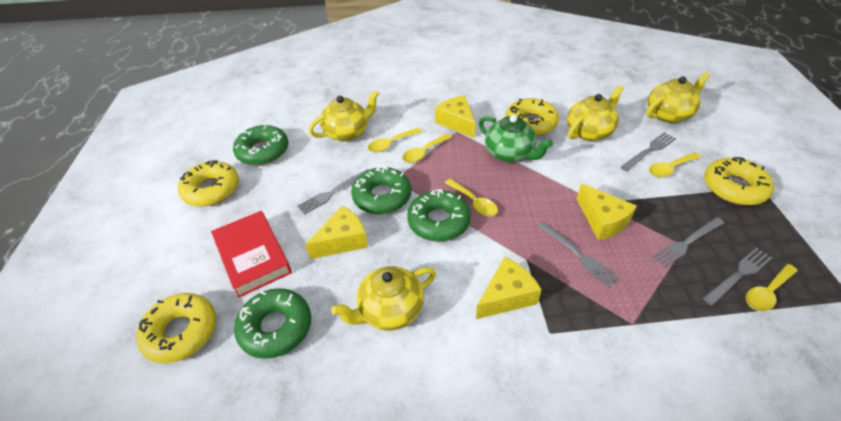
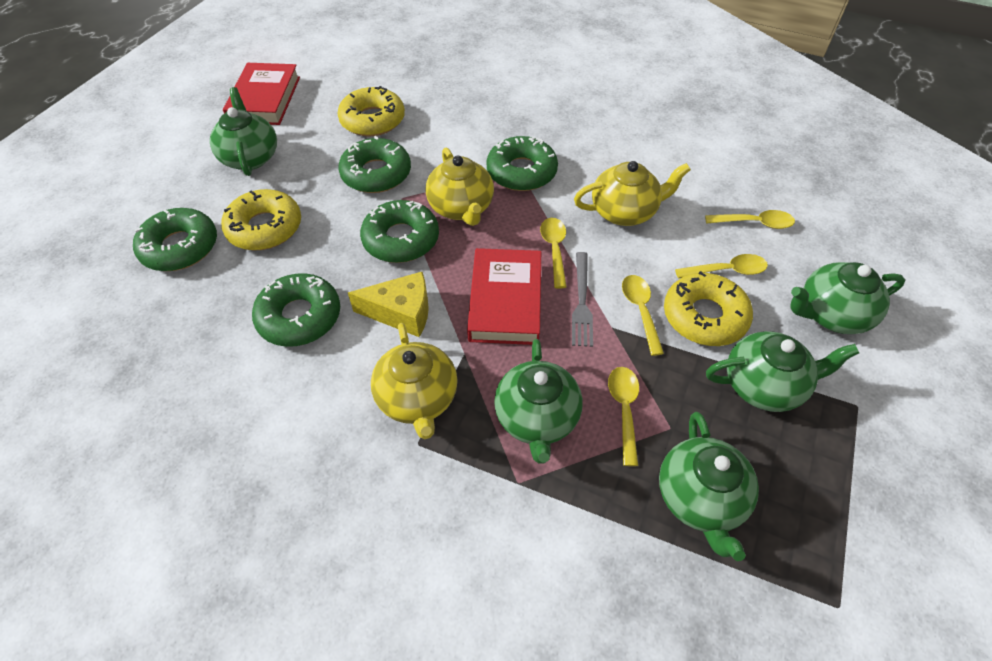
green donut: 4 -> 5
green teapot: 1 -> 5
grey fork: 5 -> 1
red book: 1 -> 2
yellow cheese: 4 -> 1
yellow donut: 4 -> 3
yellow teapot: 4 -> 3

